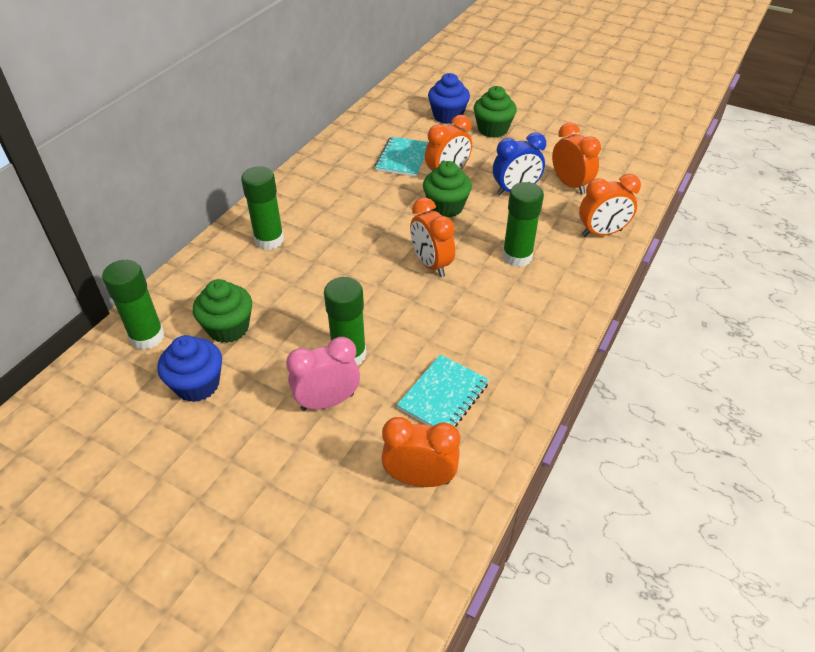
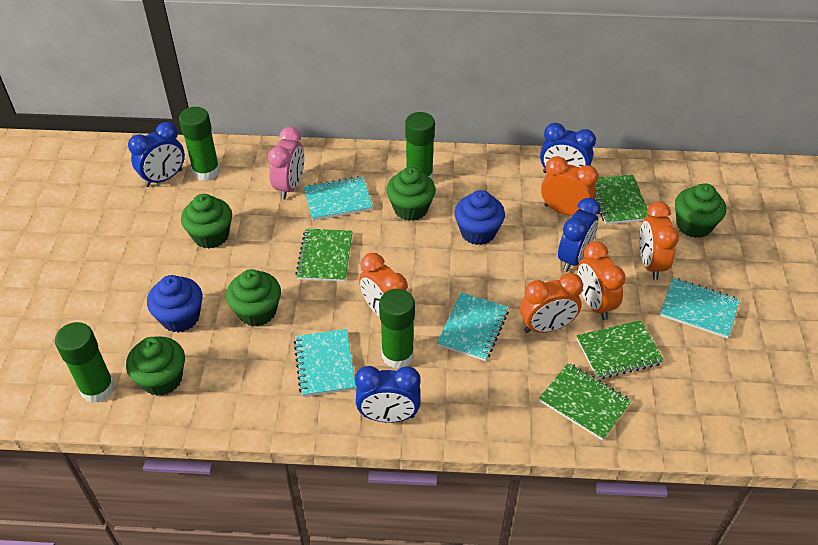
blue clock: 1 -> 4
green cupcake: 3 -> 5
green notebook: 0 -> 4
turquoise notebook: 2 -> 4

